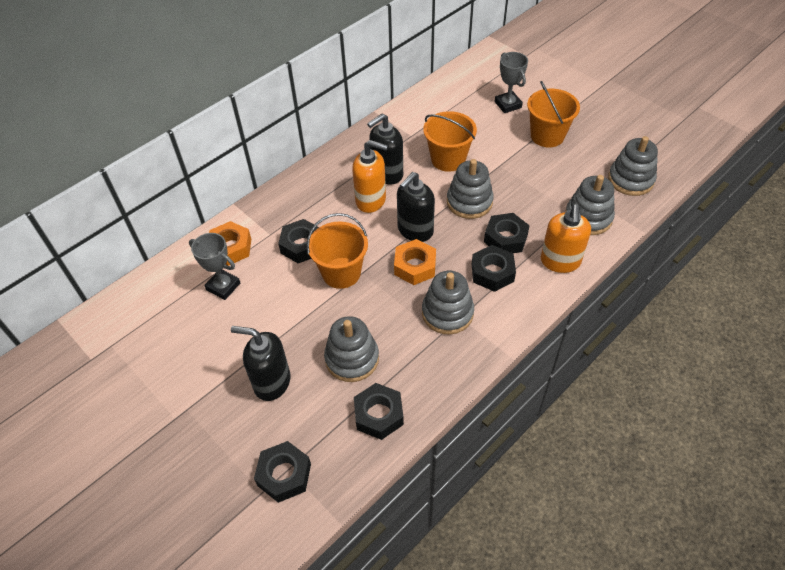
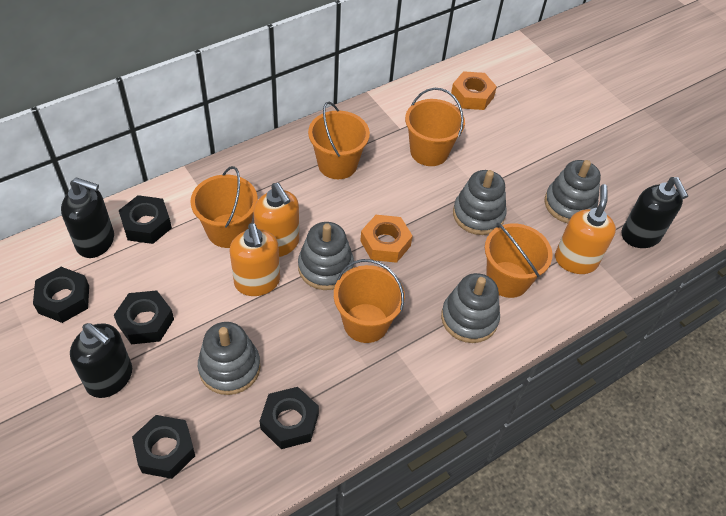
grey trophy: 2 -> 0
orange bucket: 3 -> 5
orange soap dispenser: 2 -> 3

